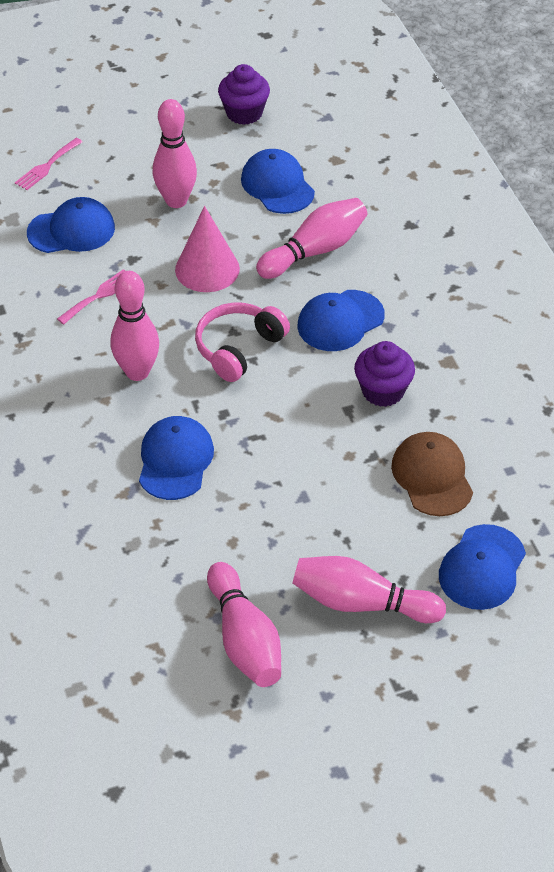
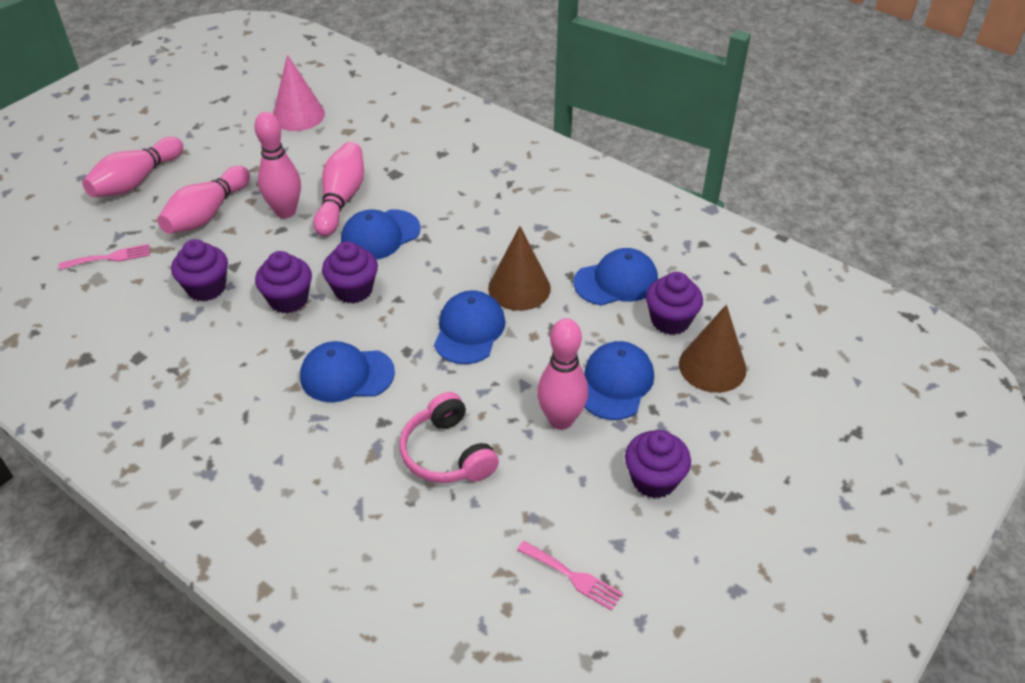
brown cap: 1 -> 0
brown cone: 0 -> 2
purple cupcake: 2 -> 5

